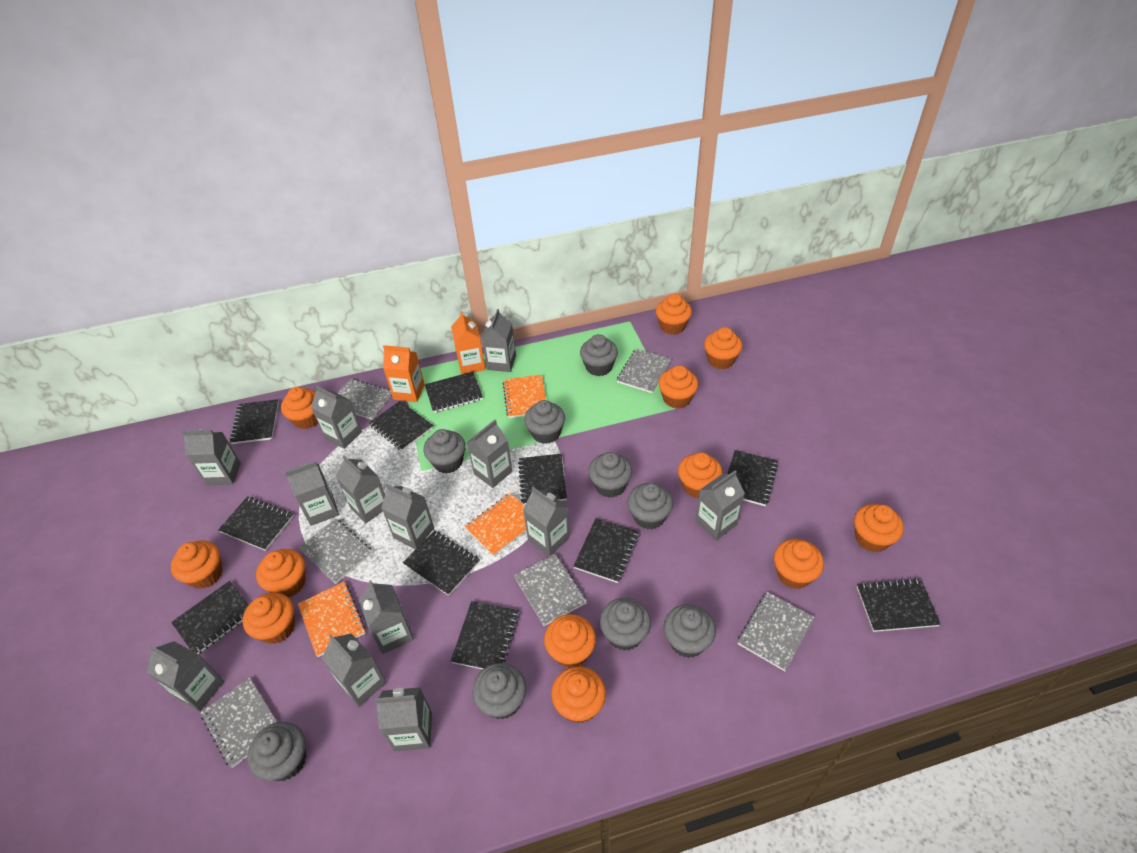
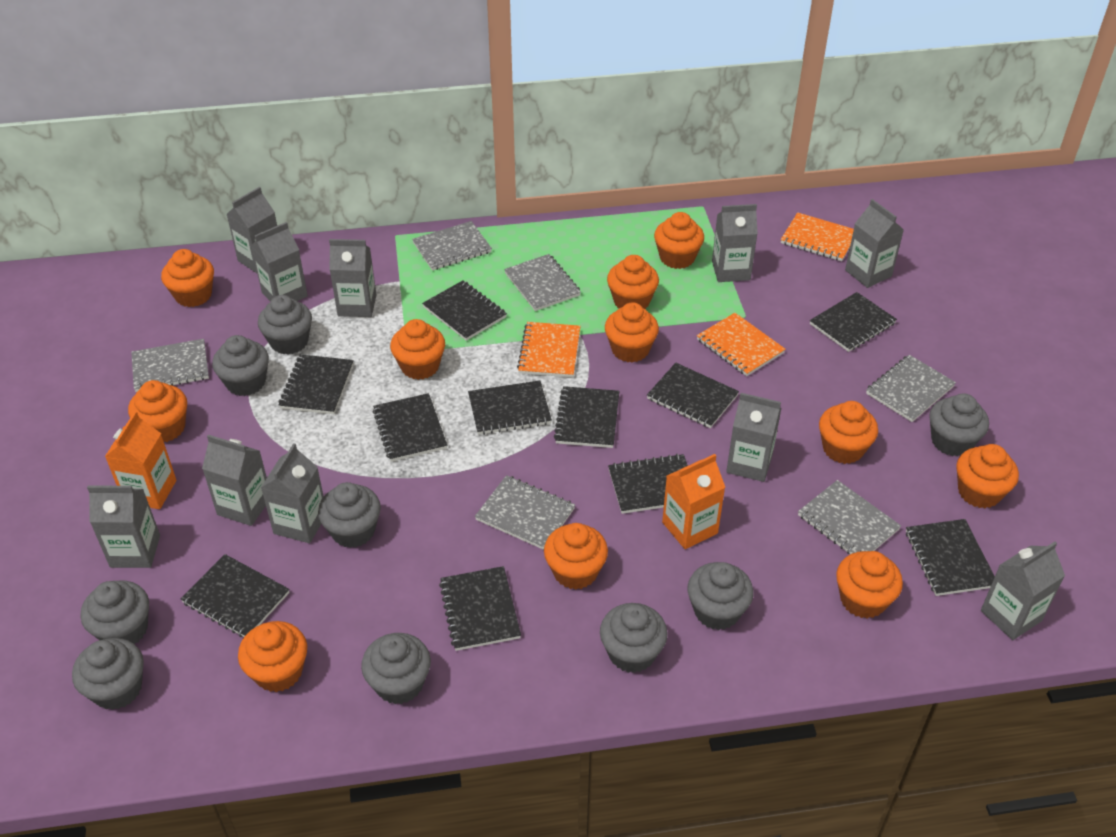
grey carton: 13 -> 10
orange cupcake: 12 -> 11

